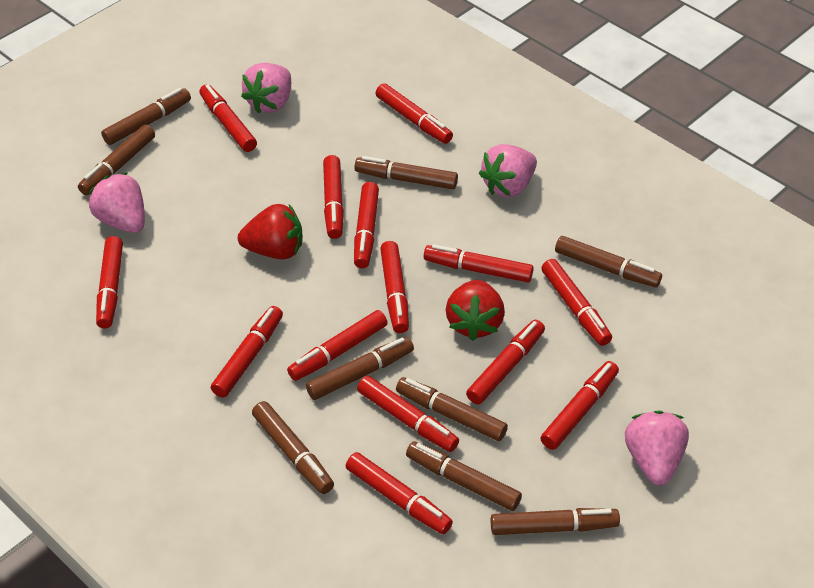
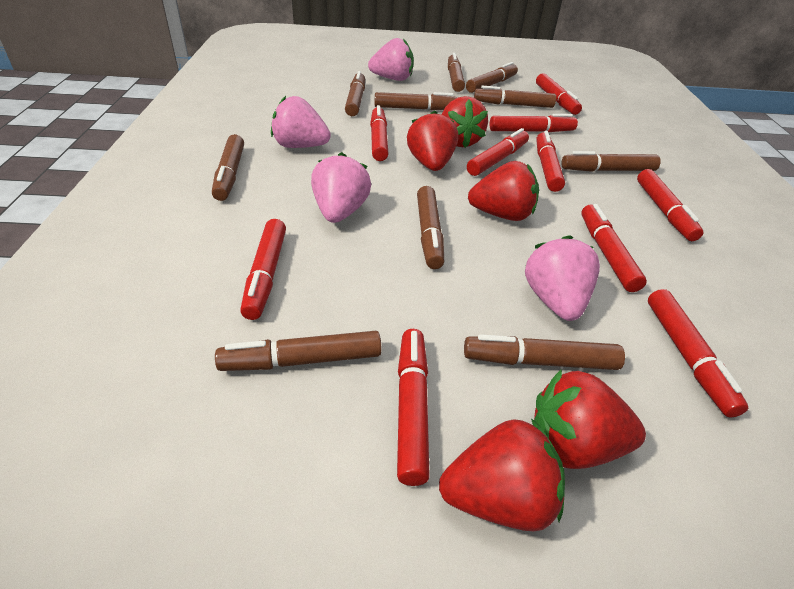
brown marker: 9 -> 10
red marker: 14 -> 10
red strawberry: 2 -> 5

